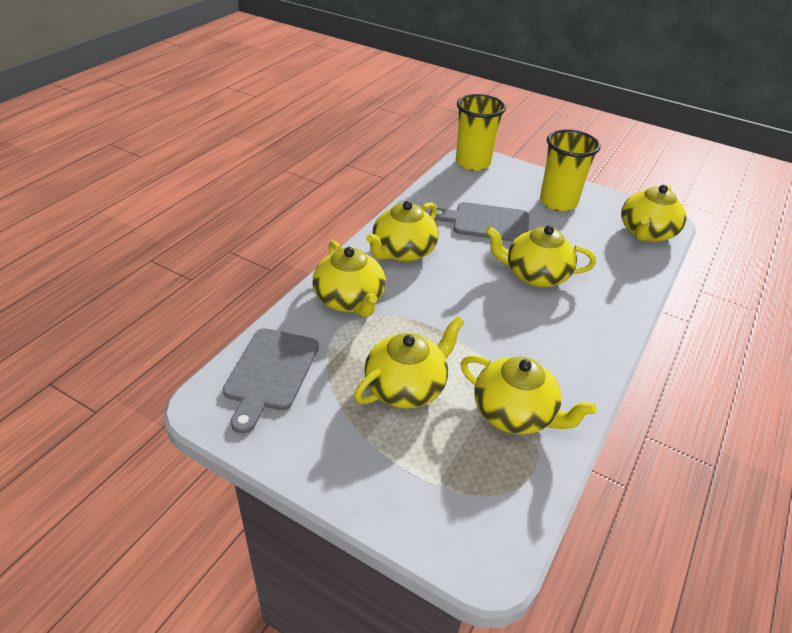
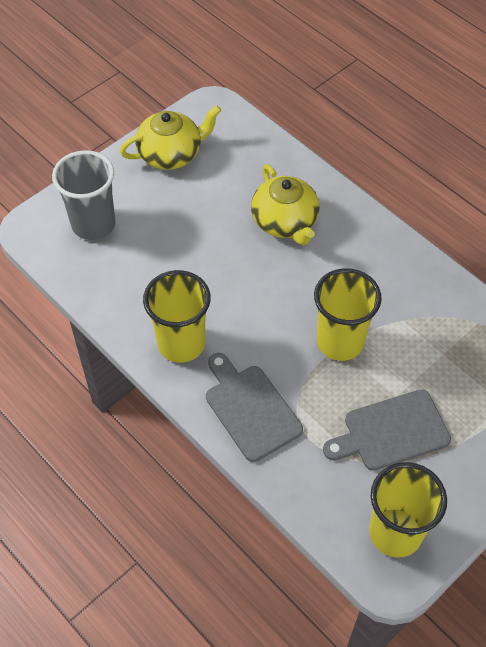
grey cup: 0 -> 1
yellow cup: 2 -> 3
yellow teapot: 6 -> 2

